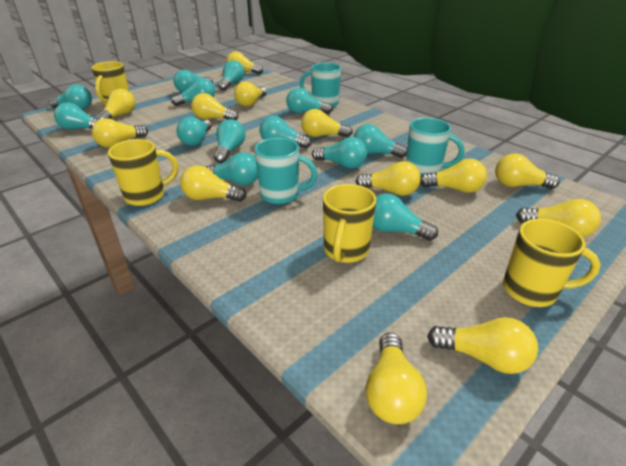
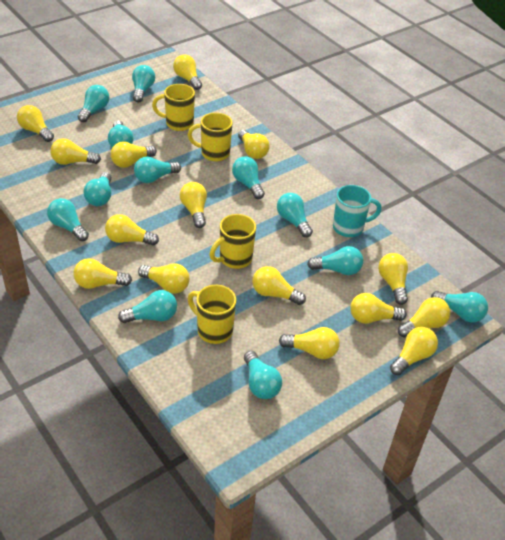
turquoise light bulb: 13 -> 12
turquoise mug: 3 -> 1
yellow light bulb: 13 -> 15

